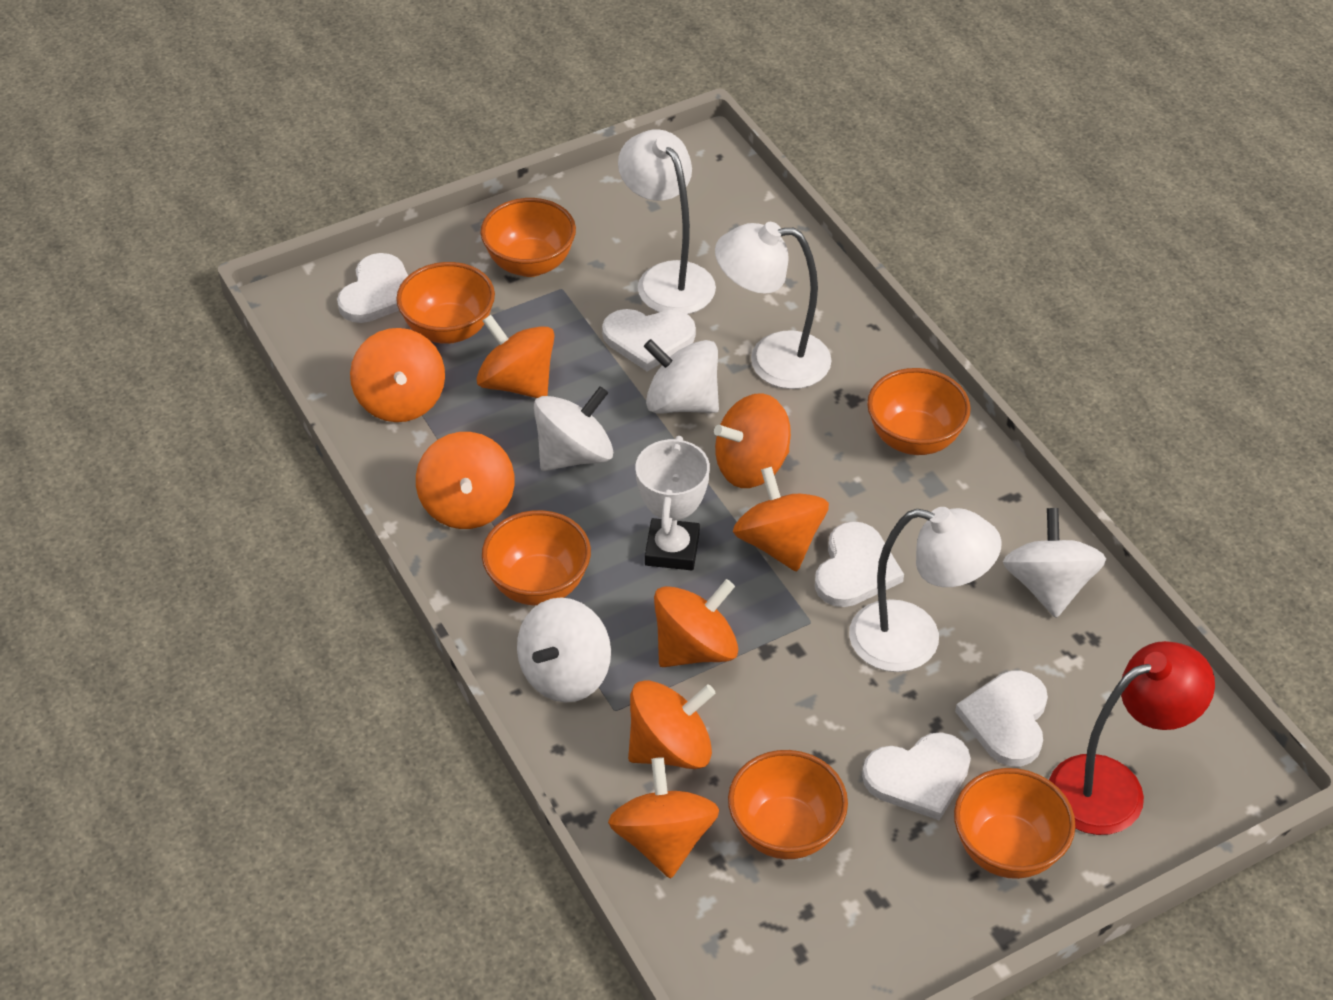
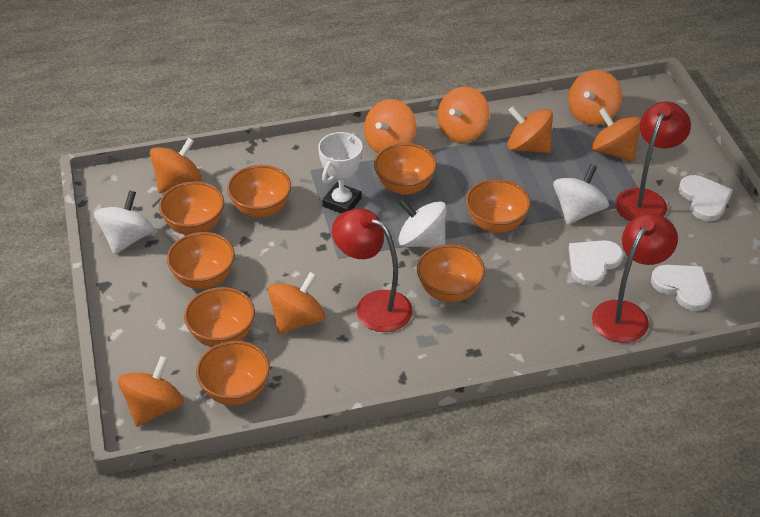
orange bowl: 6 -> 8
red lamp: 1 -> 3
white heart: 5 -> 3
white lamp: 3 -> 0
white spinning top: 4 -> 3

